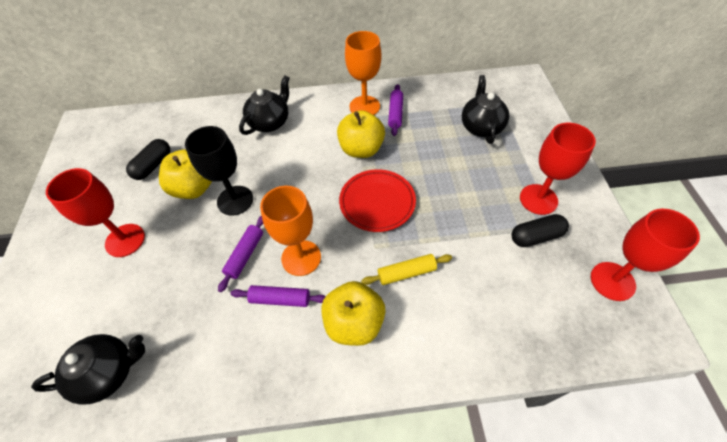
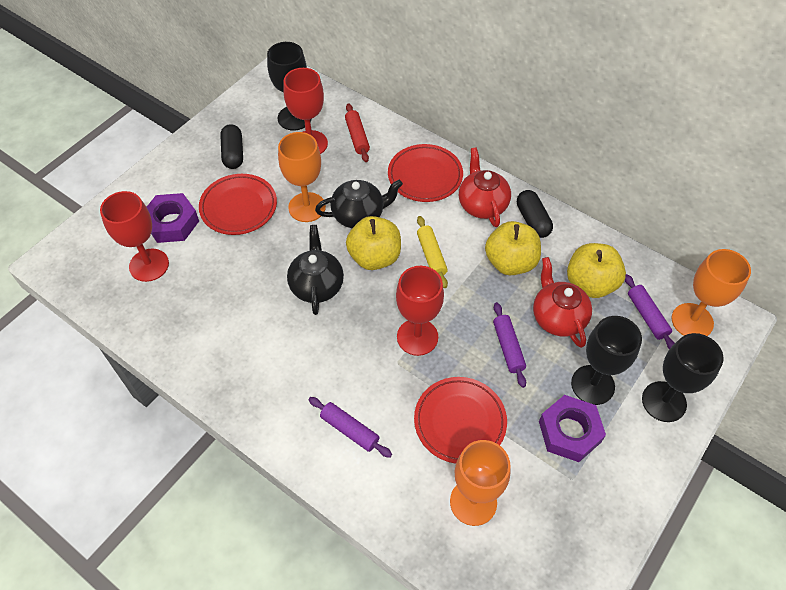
black goblet: 1 -> 3
black teapot: 3 -> 2
orange goblet: 2 -> 3
purple nut: 0 -> 2
red plate: 1 -> 3
red rolling pin: 0 -> 1
red teapot: 0 -> 2

